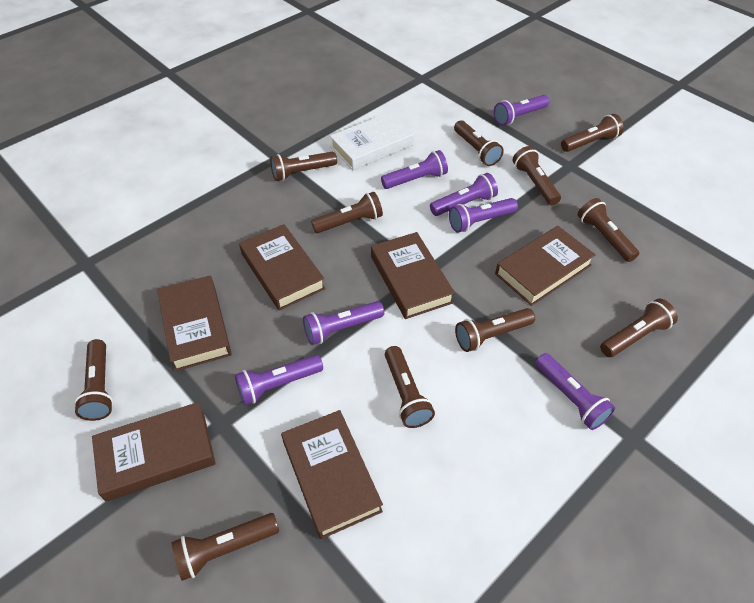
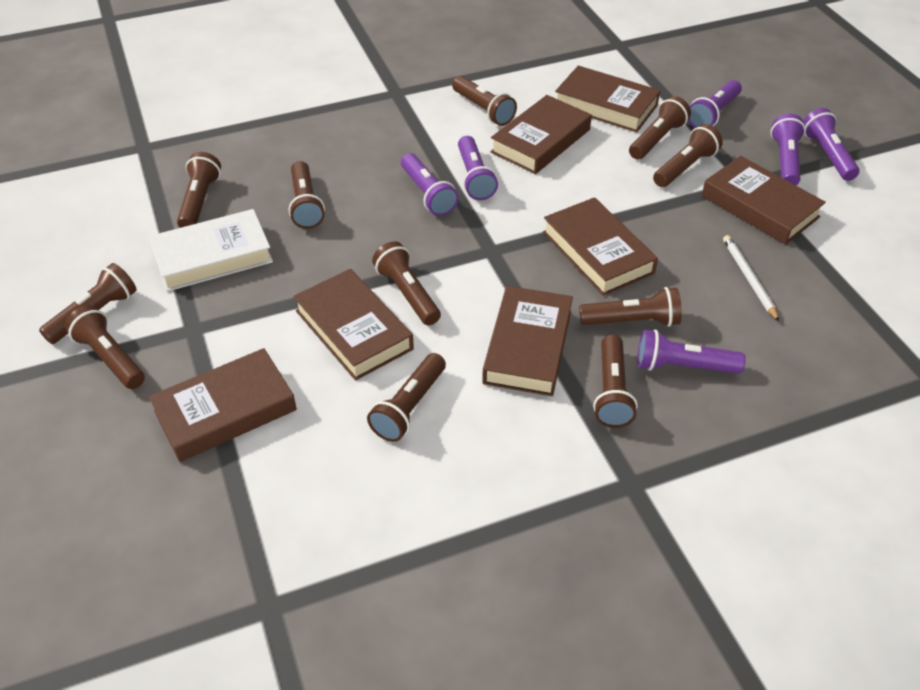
brown book: 6 -> 7
purple flashlight: 7 -> 6
white pencil: 0 -> 1

